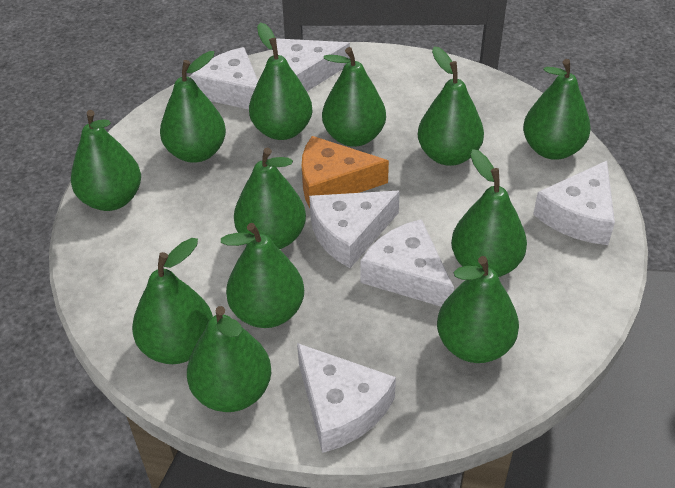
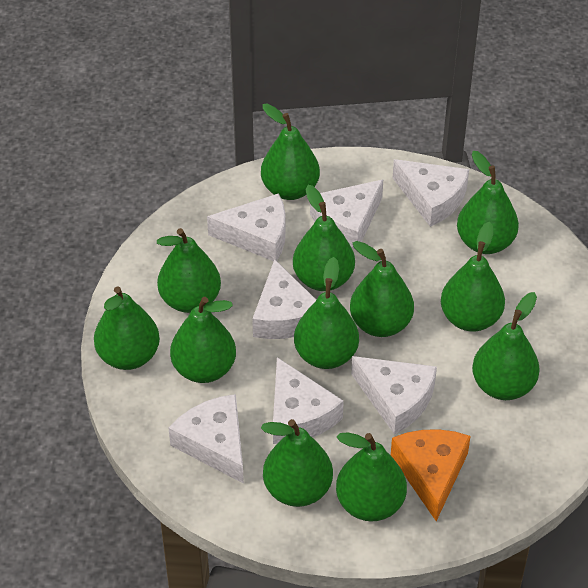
white cheese: 6 -> 7

